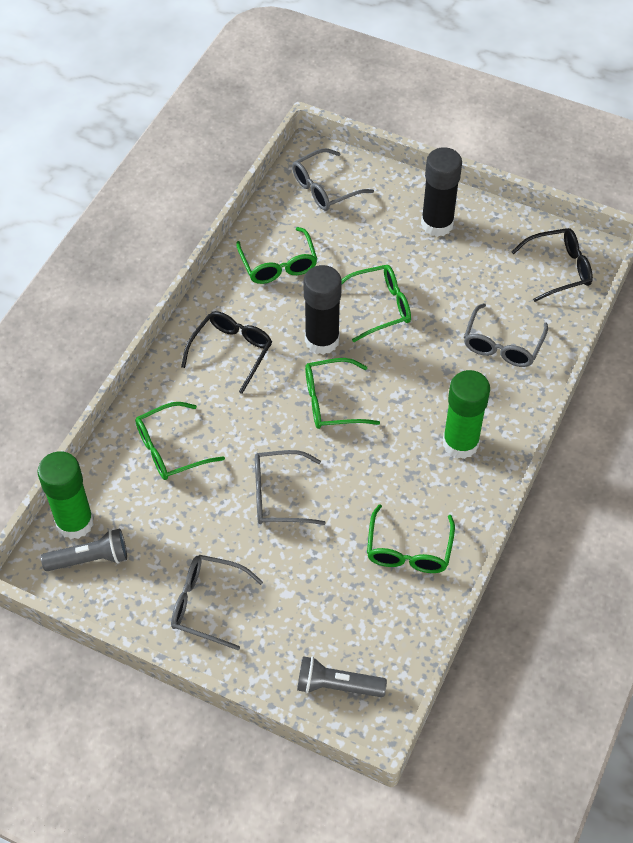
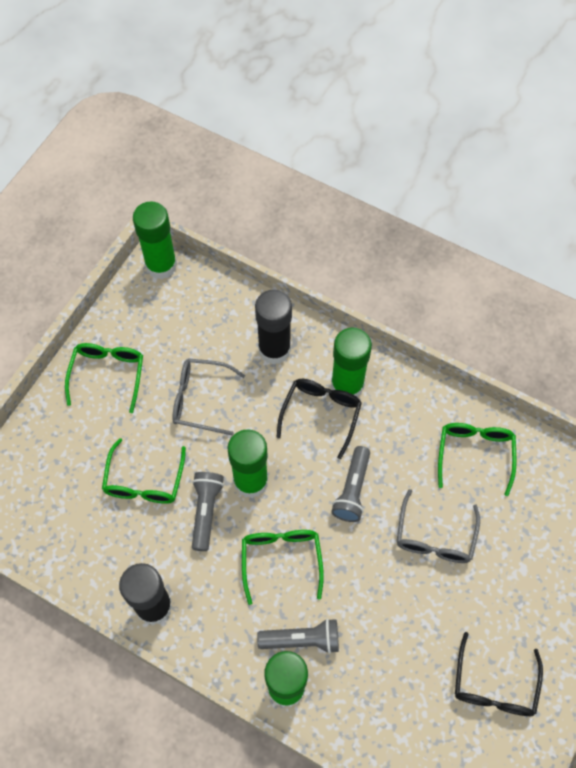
green glasses: 5 -> 4
green glue stick: 2 -> 4
grey flashlight: 2 -> 3
grey glasses: 4 -> 2

